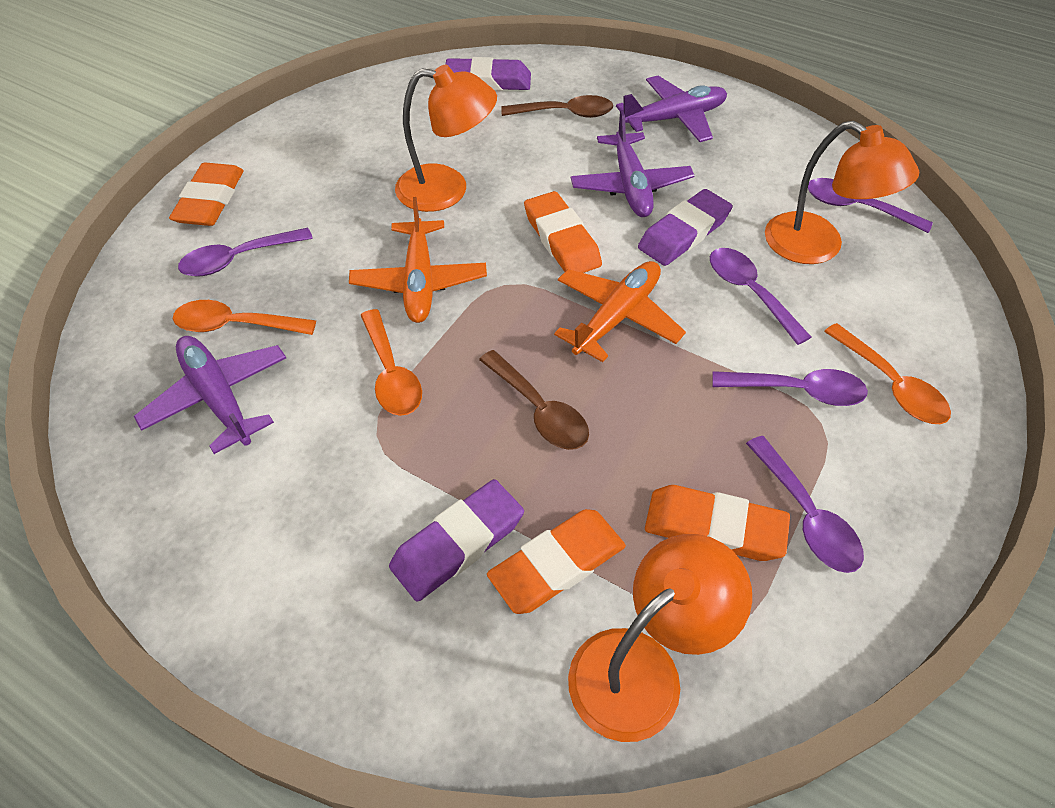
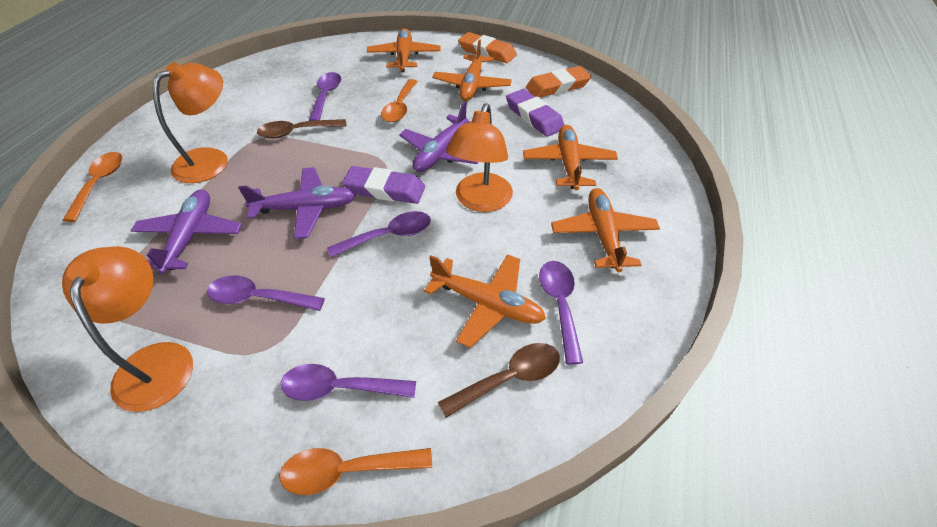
orange eraser: 4 -> 2
orange plane: 2 -> 5
purple eraser: 3 -> 2

